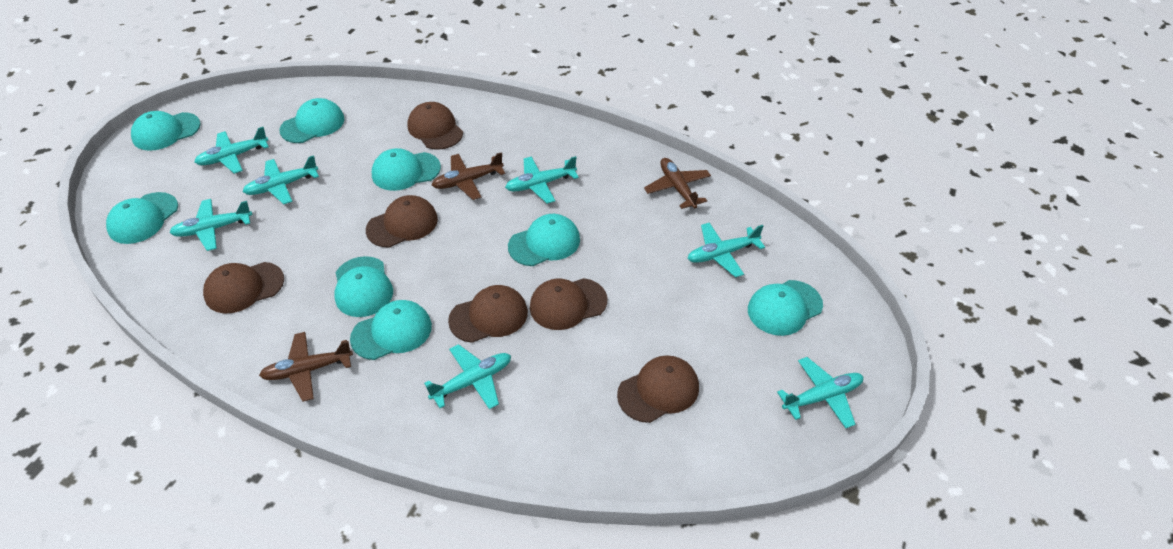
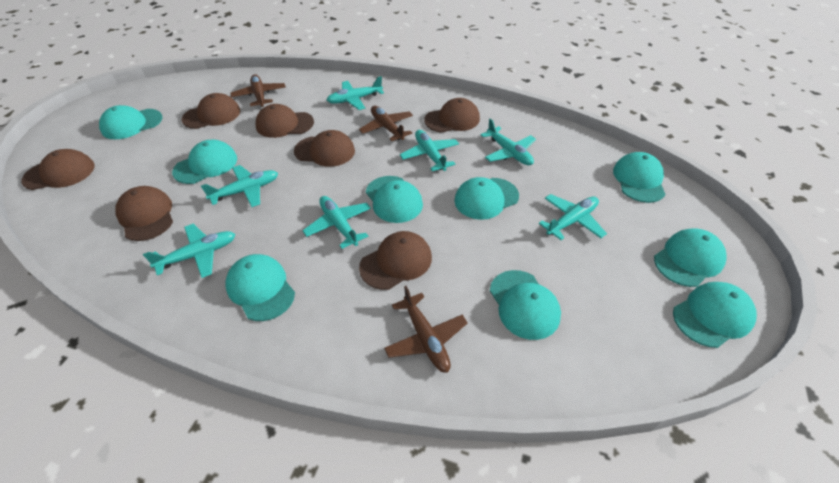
brown cap: 6 -> 7
turquoise cap: 8 -> 9

